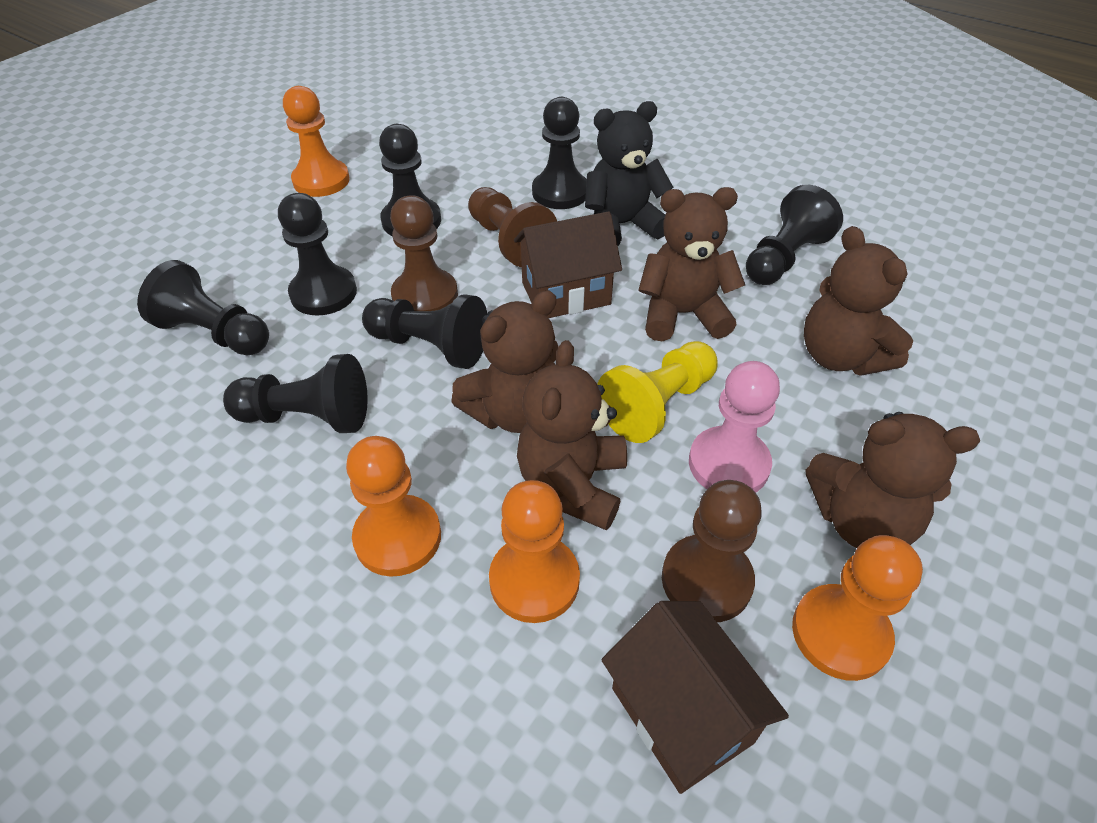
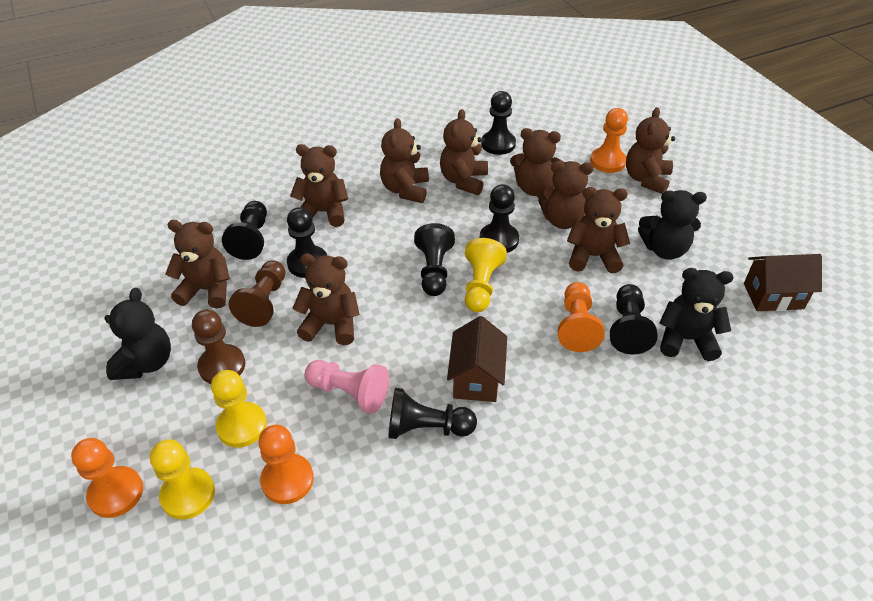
black teddy bear: 1 -> 3
brown pawn: 3 -> 2
brown teddy bear: 5 -> 9
yellow pawn: 1 -> 3

